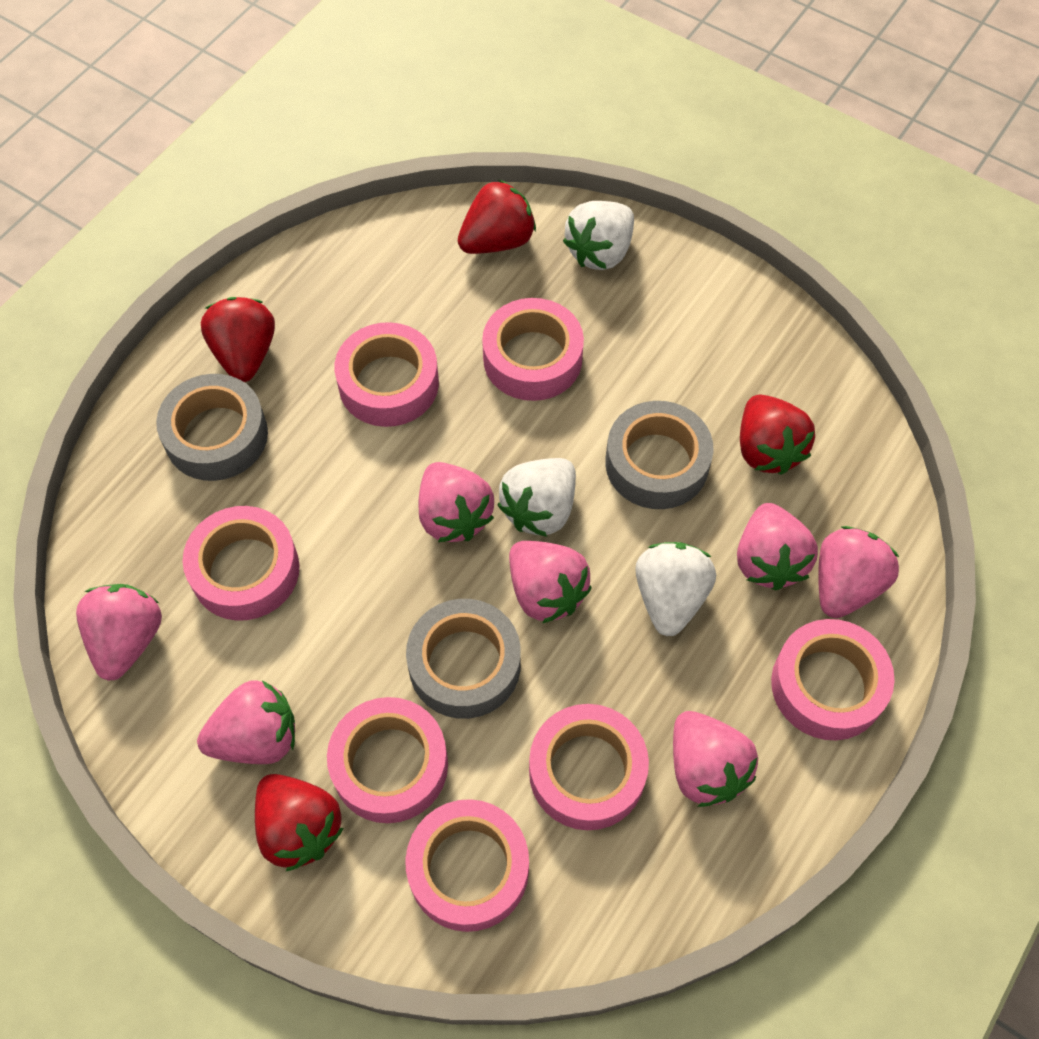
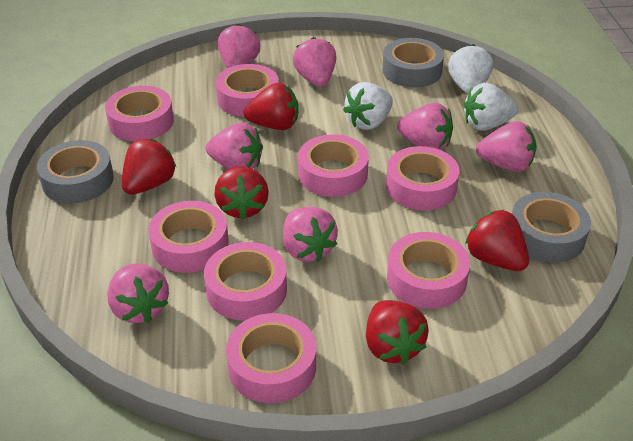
pink tape: 7 -> 8
red strawberry: 4 -> 5

